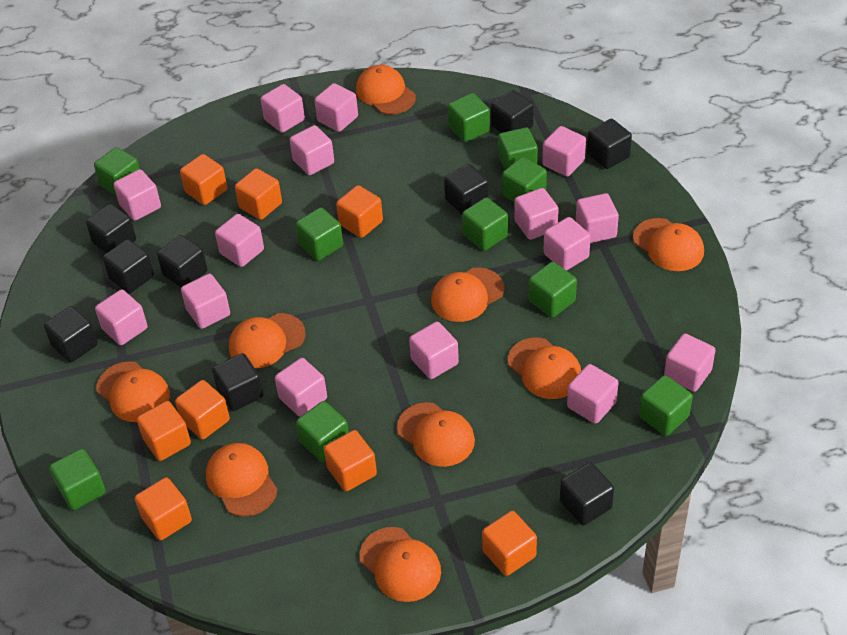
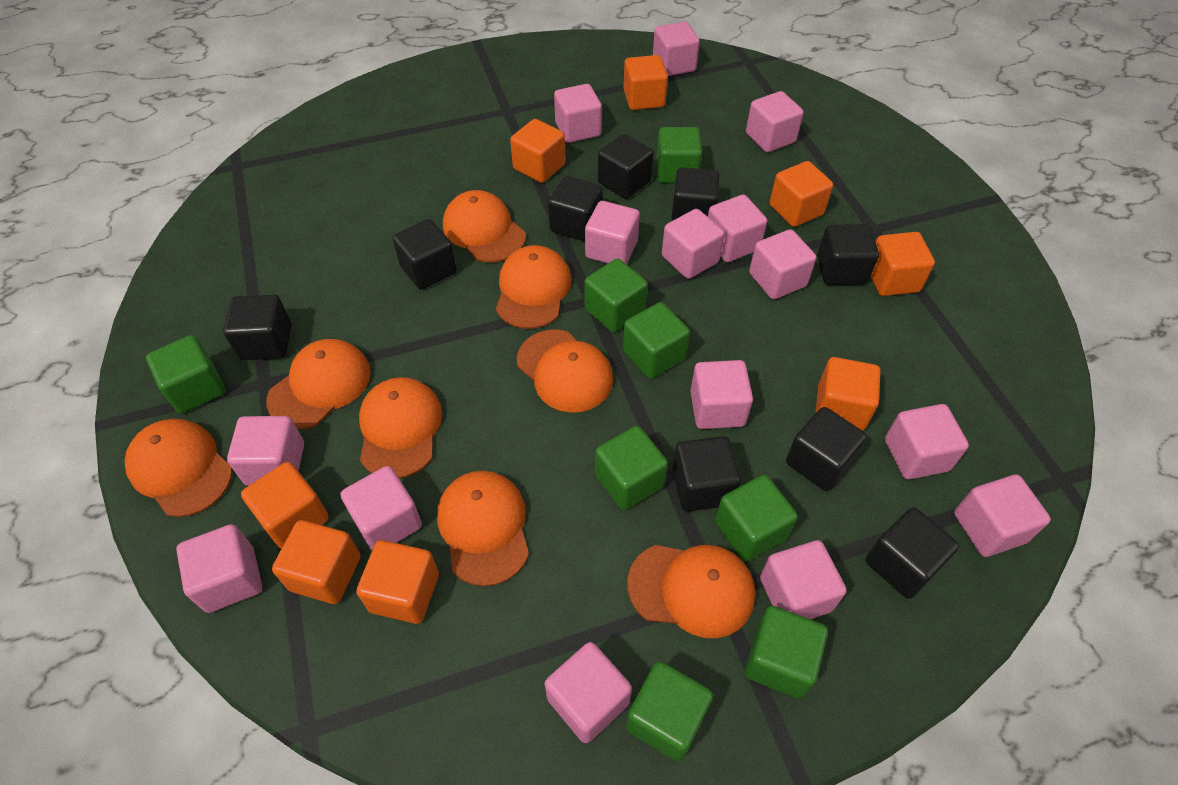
green cube: 10 -> 8
orange cap: 9 -> 8

